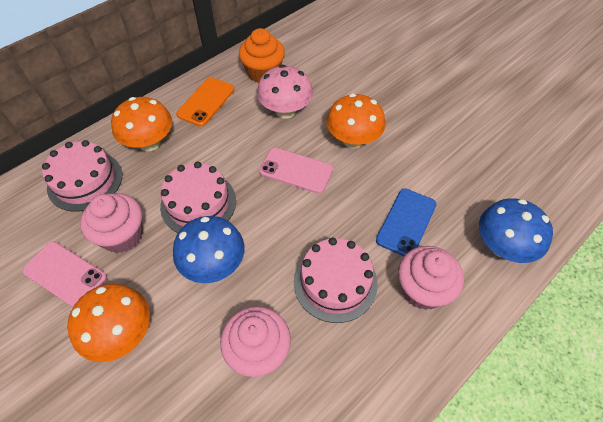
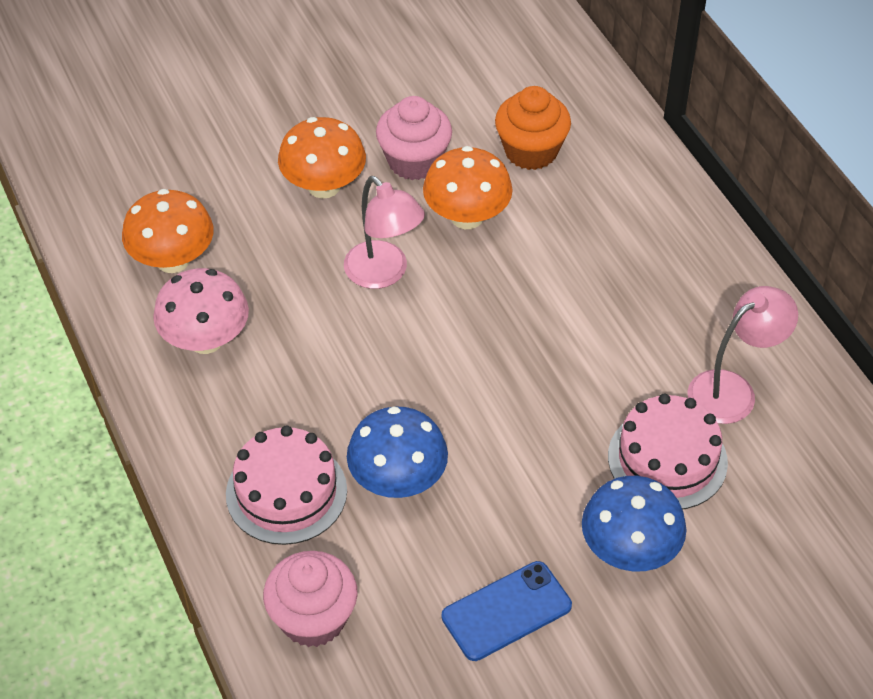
orange phone: 1 -> 0
pink cake: 3 -> 2
pink cupcake: 3 -> 2
pink lamp: 0 -> 2
pink phone: 2 -> 0

